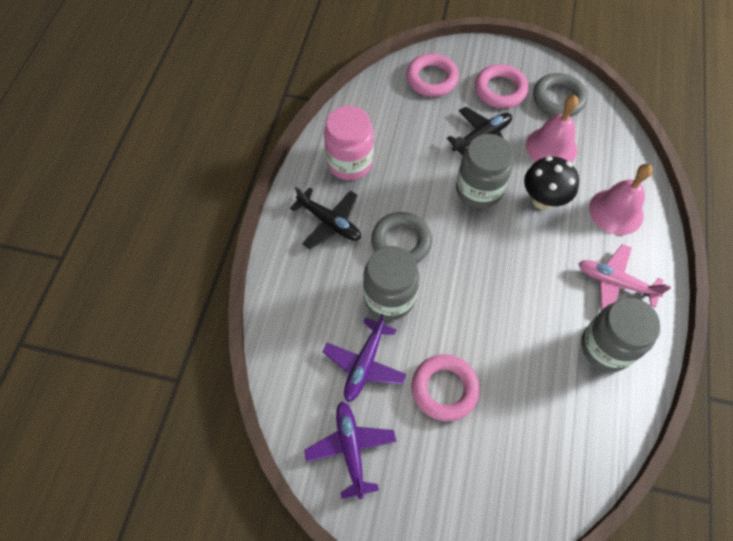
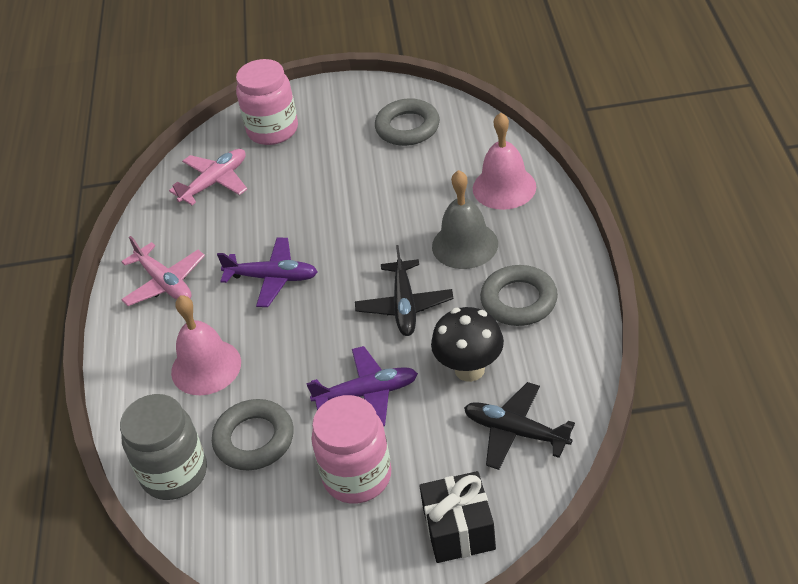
black gift: 0 -> 1
grey bell: 0 -> 1
grey jar: 3 -> 1
grey ring: 2 -> 3
pink jar: 1 -> 2
pink plane: 1 -> 2
pink ring: 3 -> 0

